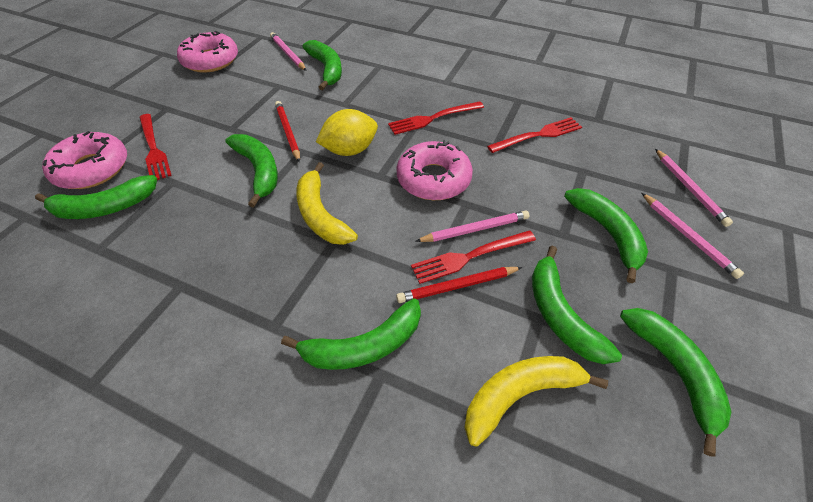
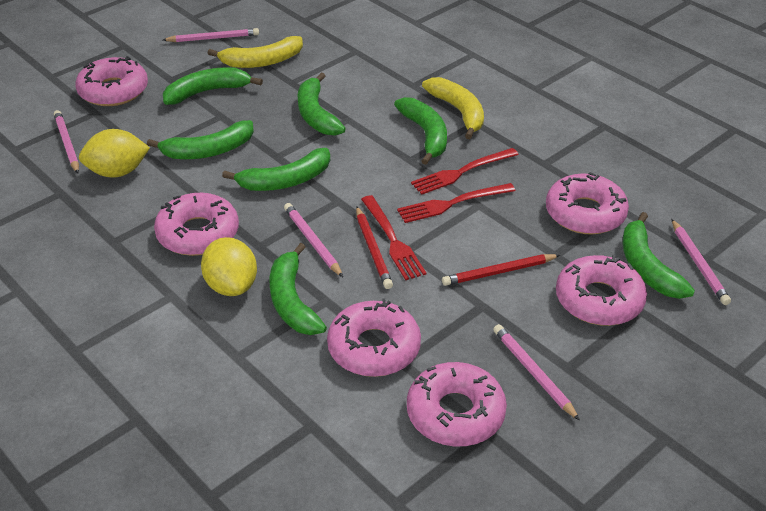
pink donut: 3 -> 6
pink pencil: 4 -> 5
red fork: 4 -> 3
yellow lemon: 1 -> 2

